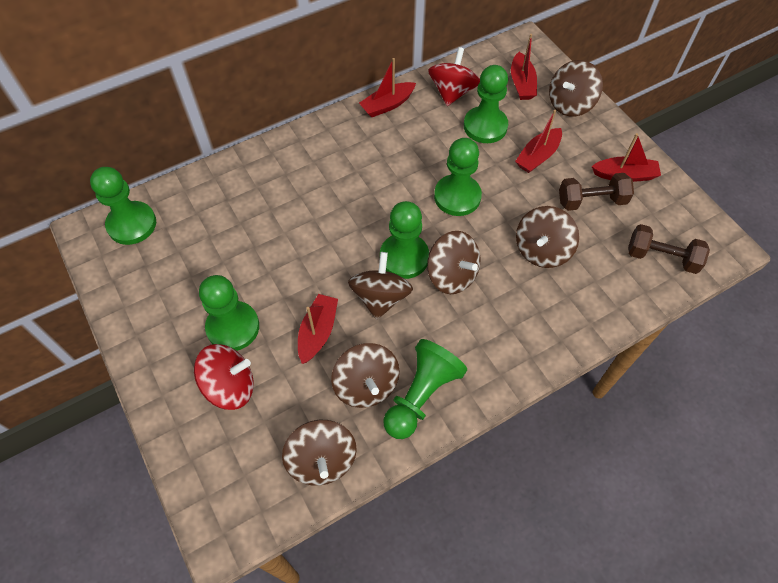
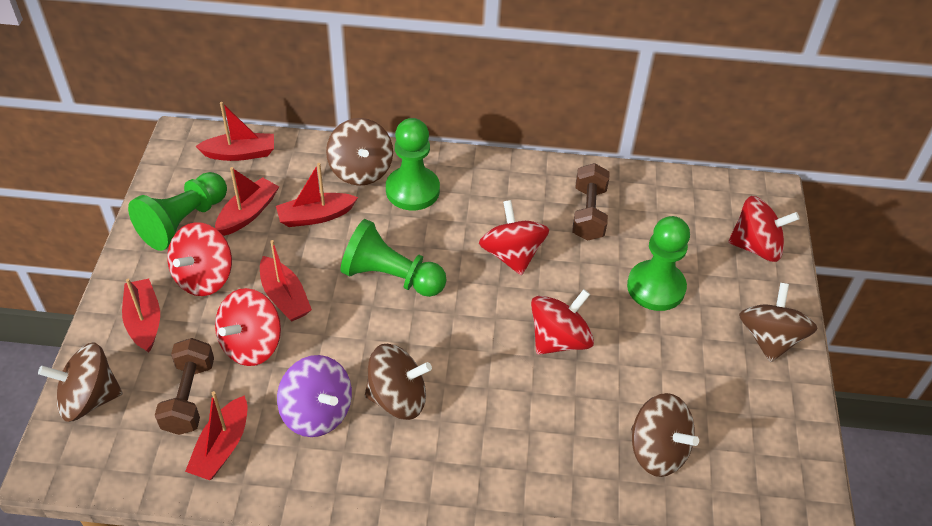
brown spinning top: 6 -> 5
green pawn: 6 -> 4
purple spinning top: 0 -> 1
red boat: 5 -> 6
red spinning top: 2 -> 5

